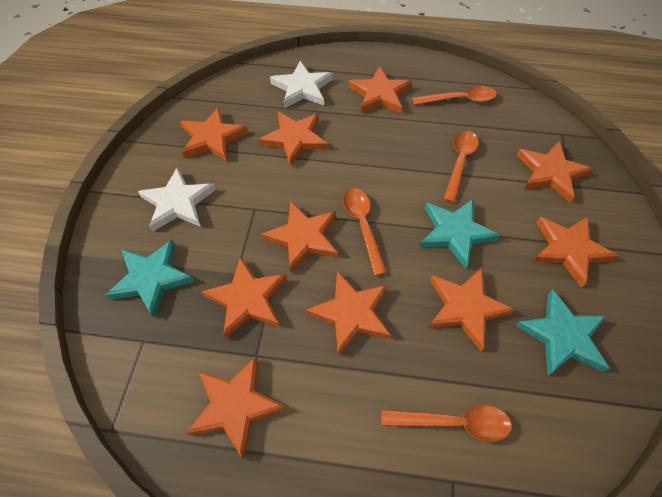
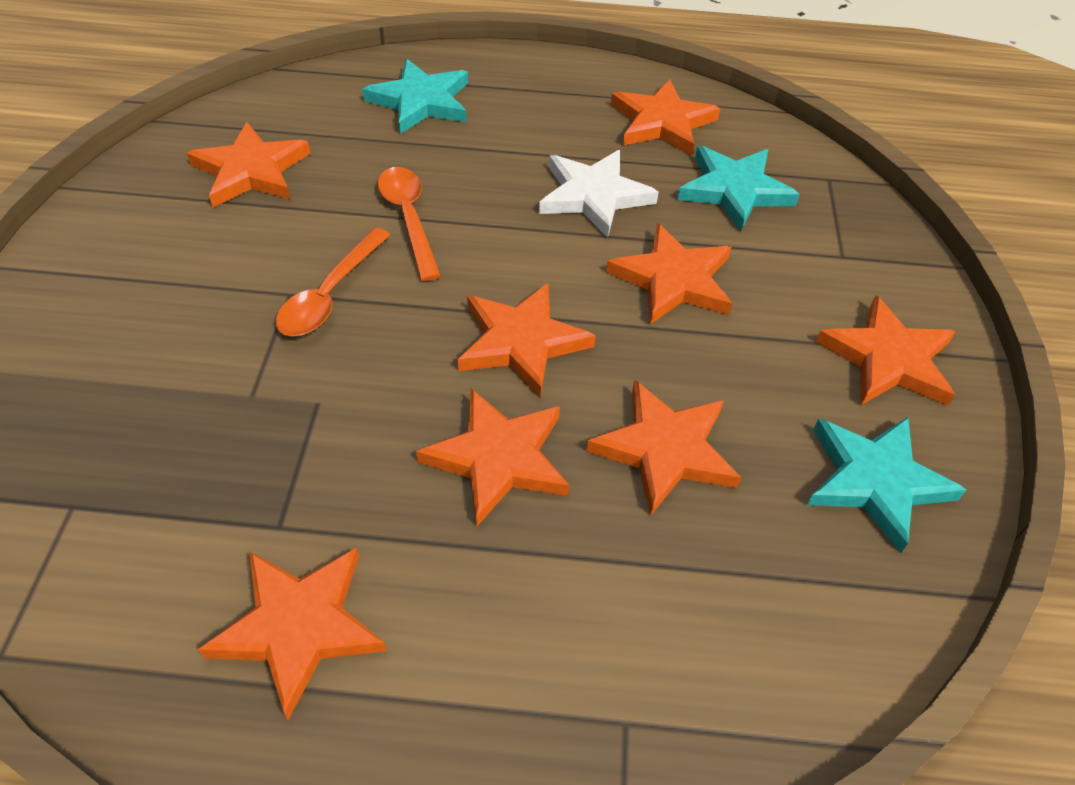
orange spoon: 4 -> 2
orange star: 10 -> 8
white star: 2 -> 1

